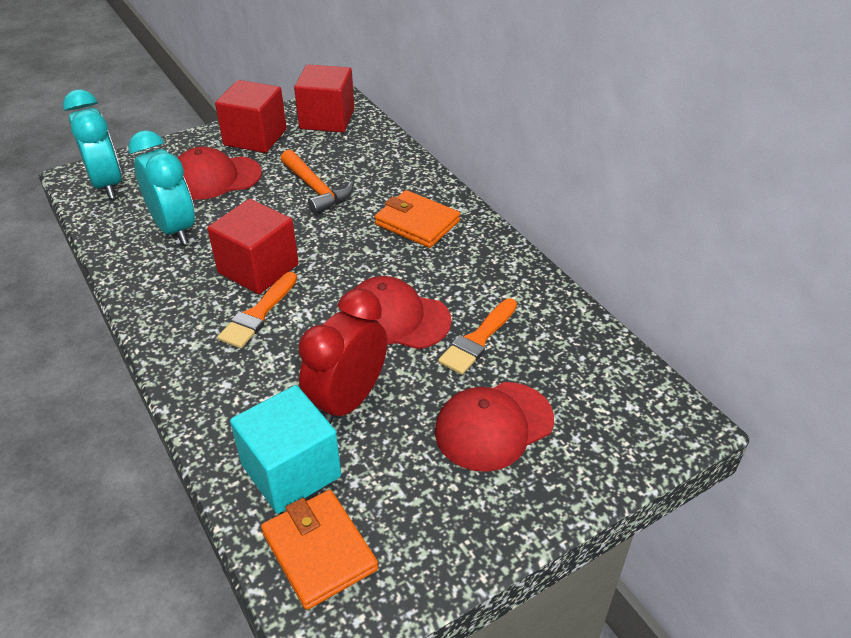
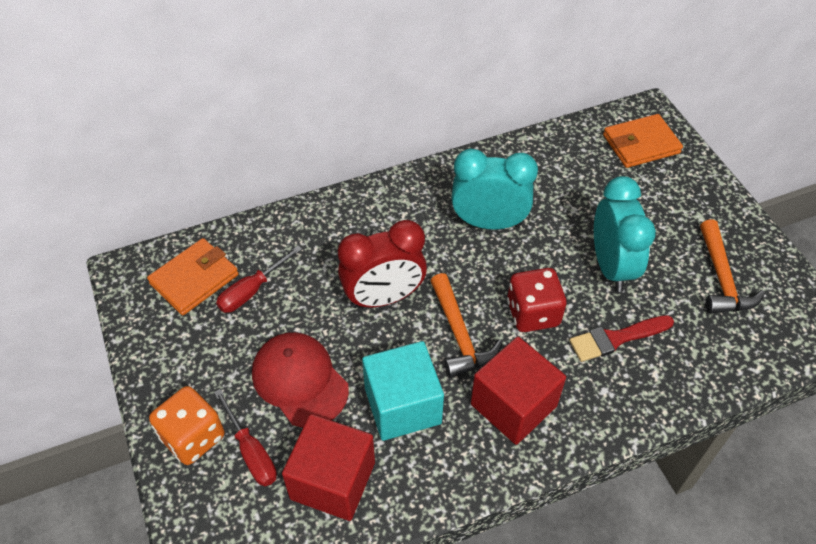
orange brush: 2 -> 0
orange dice: 0 -> 1
orange hammer: 1 -> 2
red brush: 0 -> 1
red cap: 3 -> 1
red cube: 3 -> 2
red dice: 0 -> 1
red screwdriver: 0 -> 2

